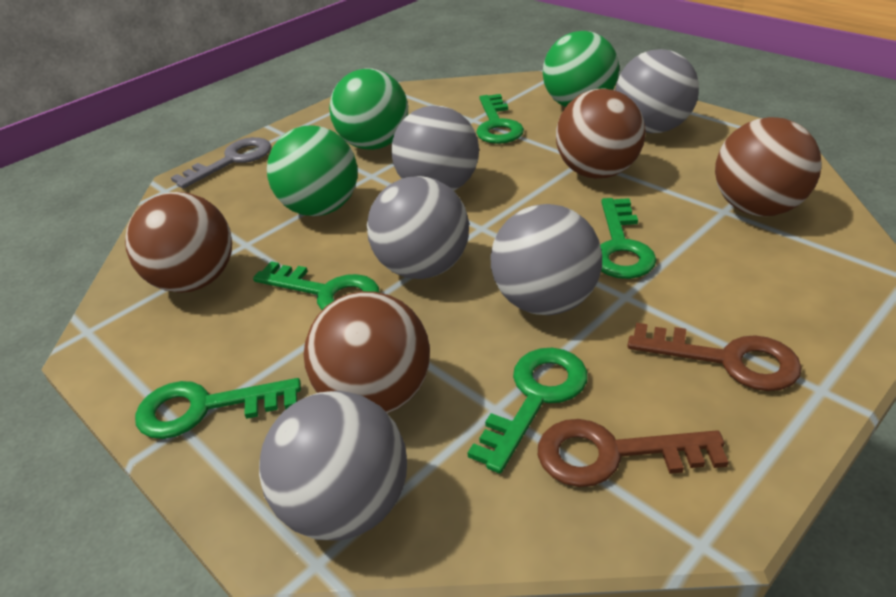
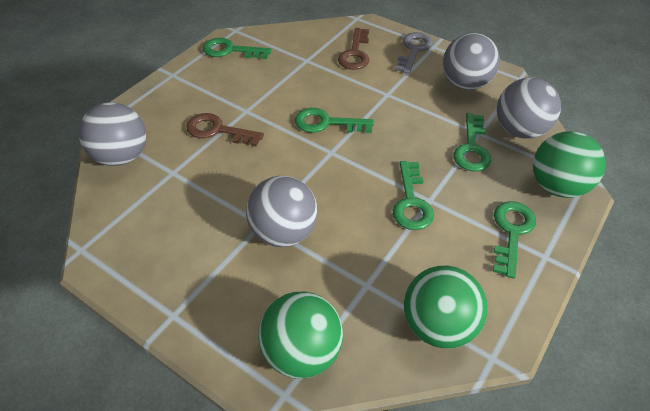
brown ball: 4 -> 0
grey ball: 5 -> 4

